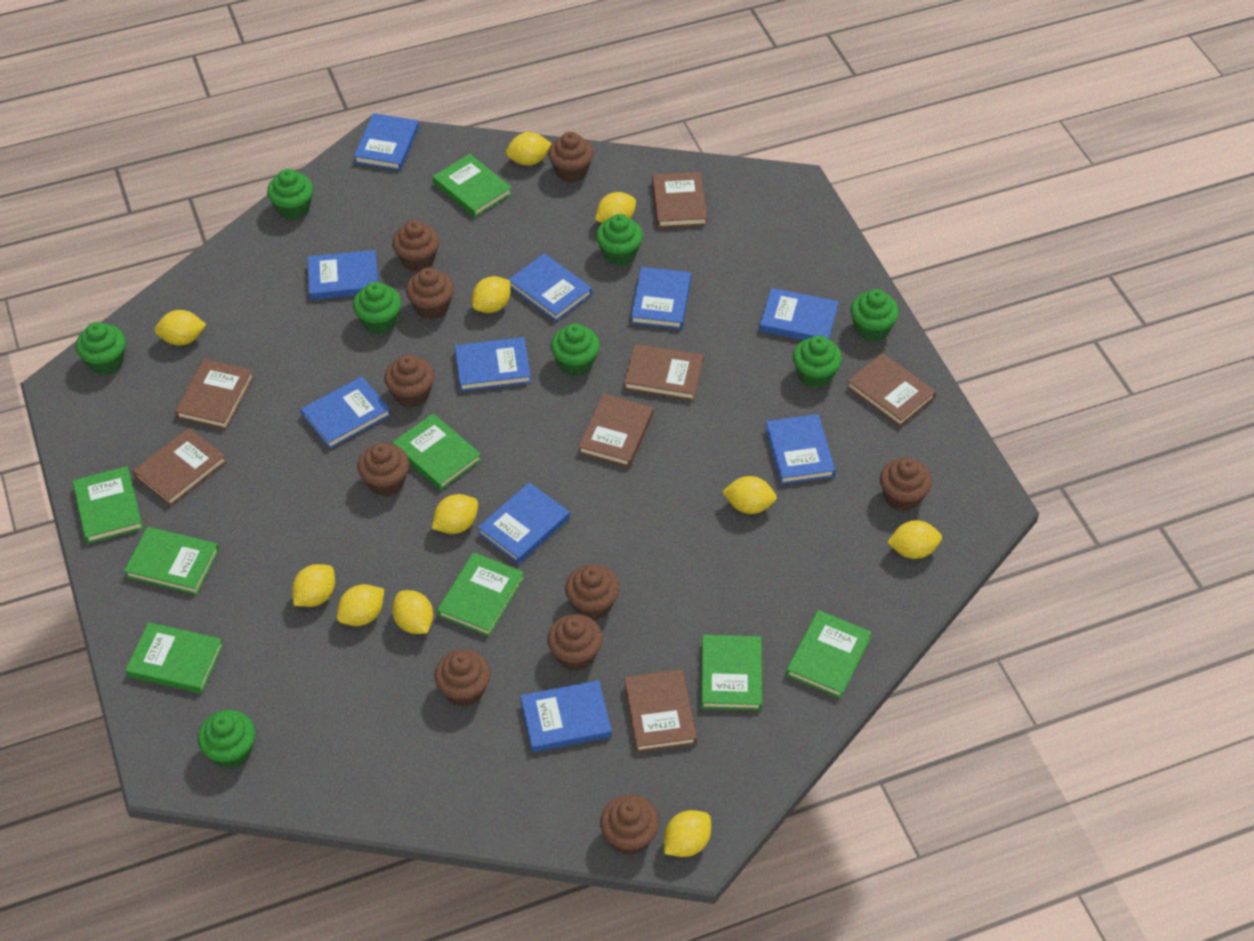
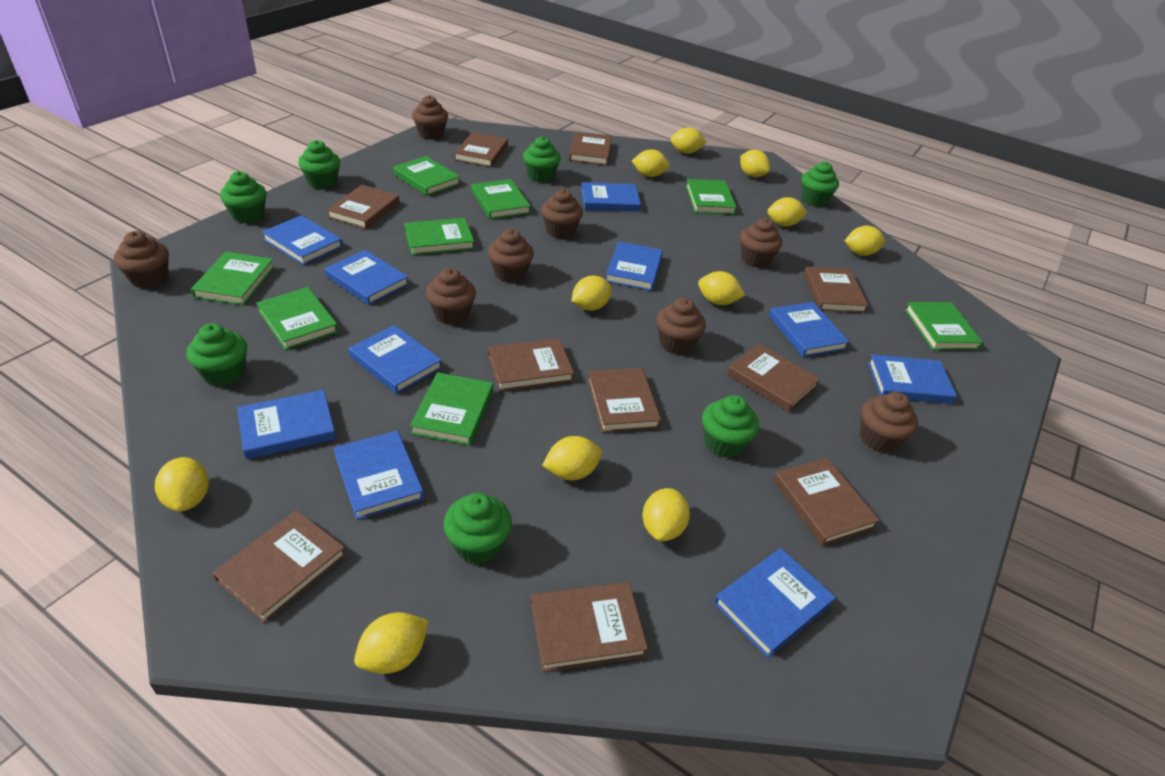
brown book: 7 -> 10
brown cupcake: 10 -> 8
green cupcake: 8 -> 7

